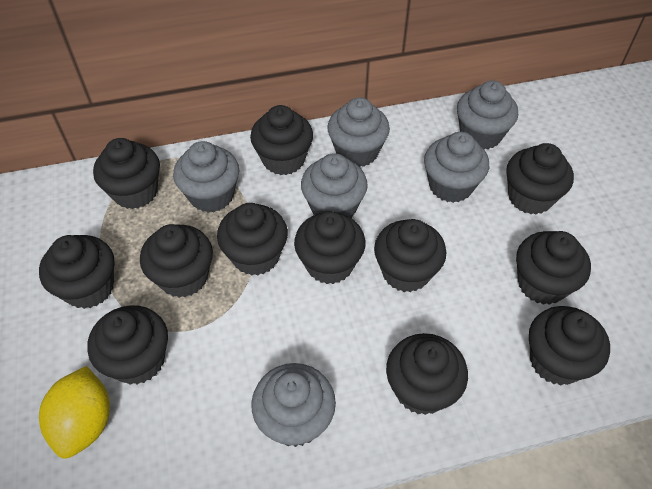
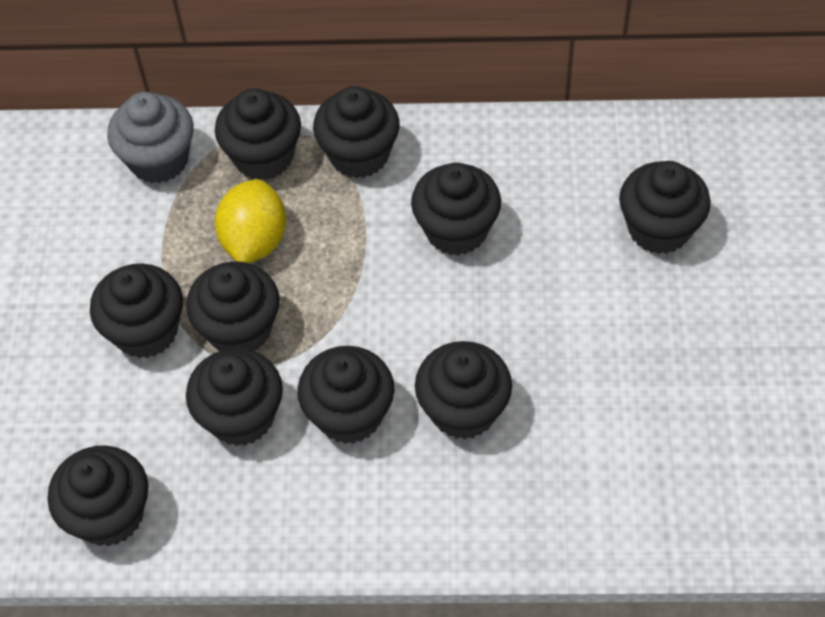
black cupcake: 12 -> 10
grey cupcake: 6 -> 1

